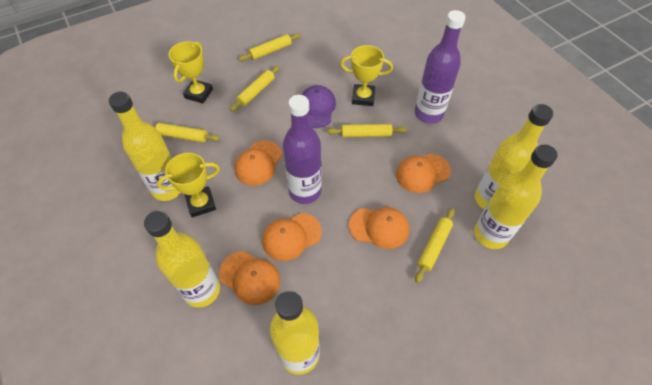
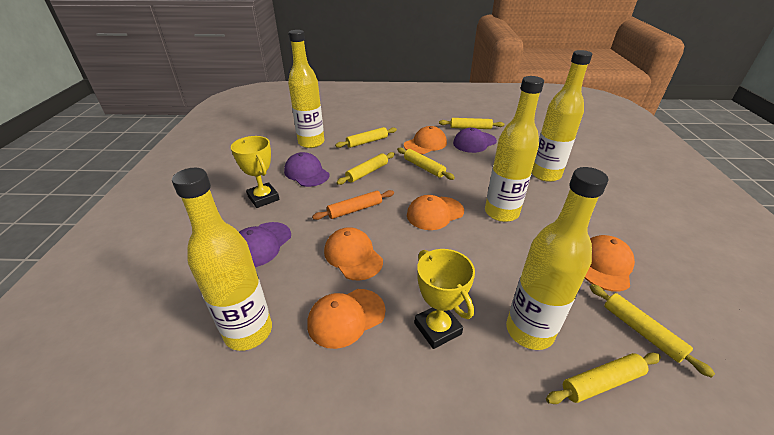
orange rolling pin: 0 -> 1
purple bottle: 2 -> 0
purple cap: 1 -> 3
yellow rolling pin: 5 -> 6
yellow trophy: 3 -> 2

